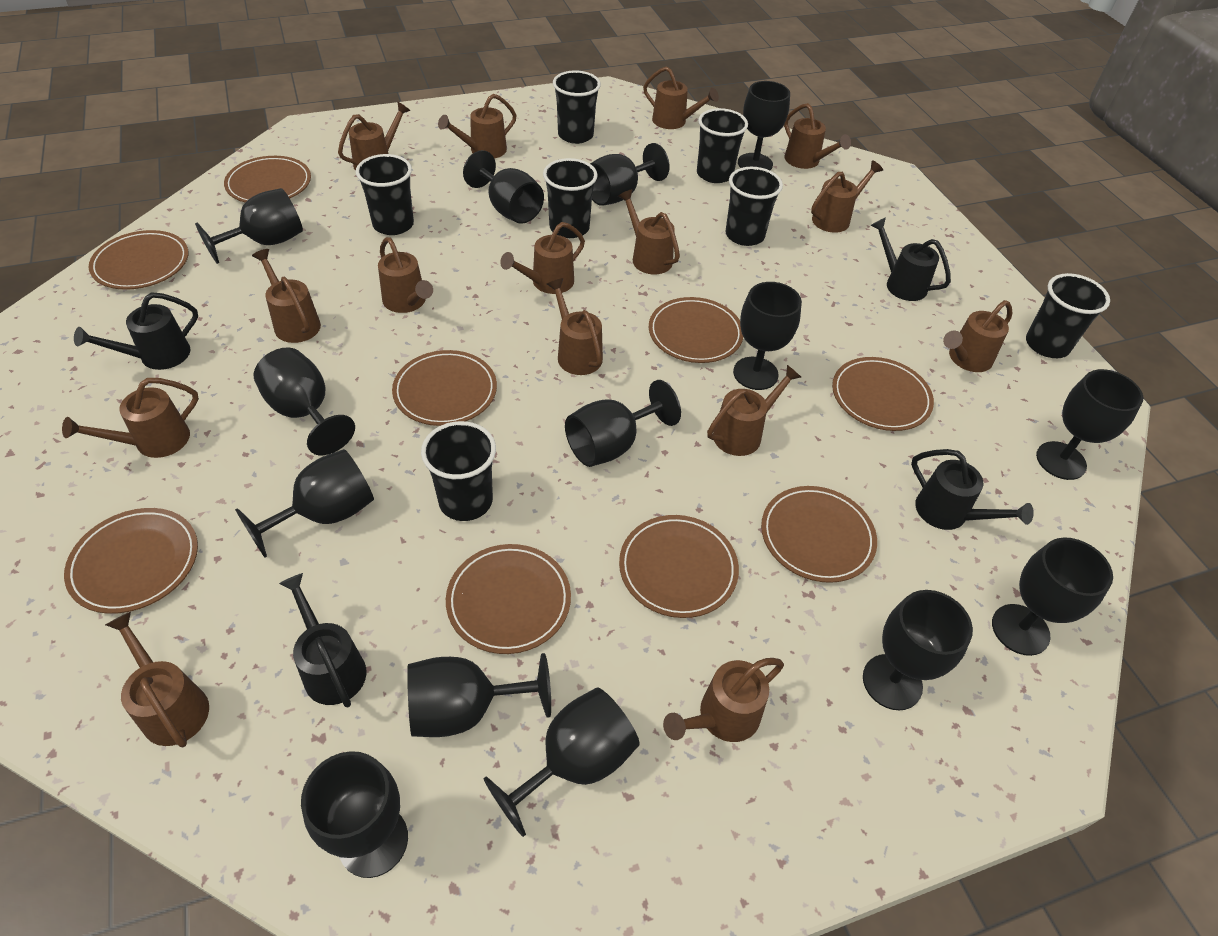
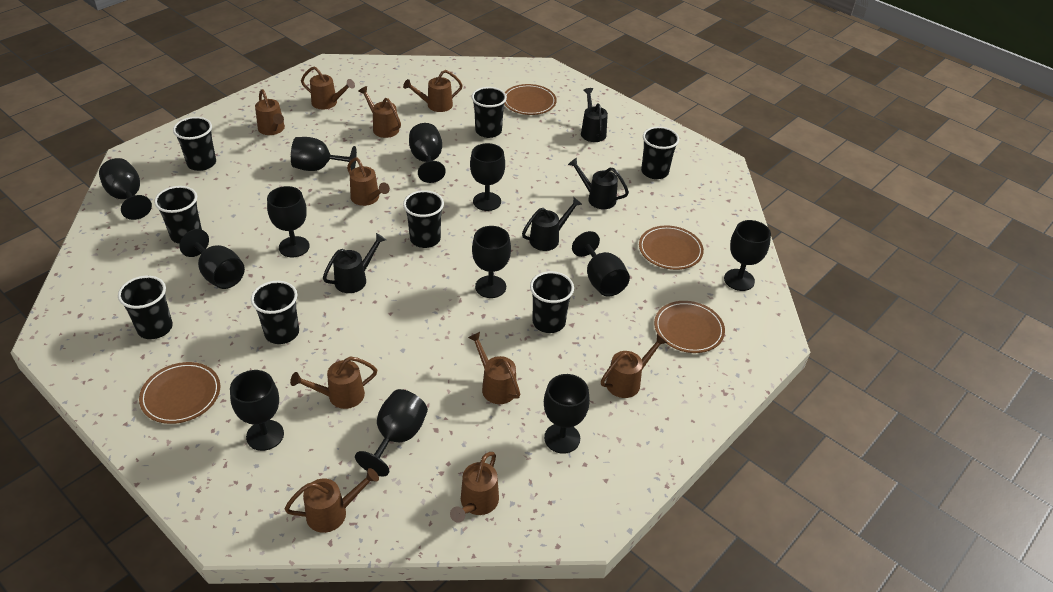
black cup: 7 -> 8
black goblet: 14 -> 12
brown plate: 9 -> 4
brown watering can: 15 -> 10

